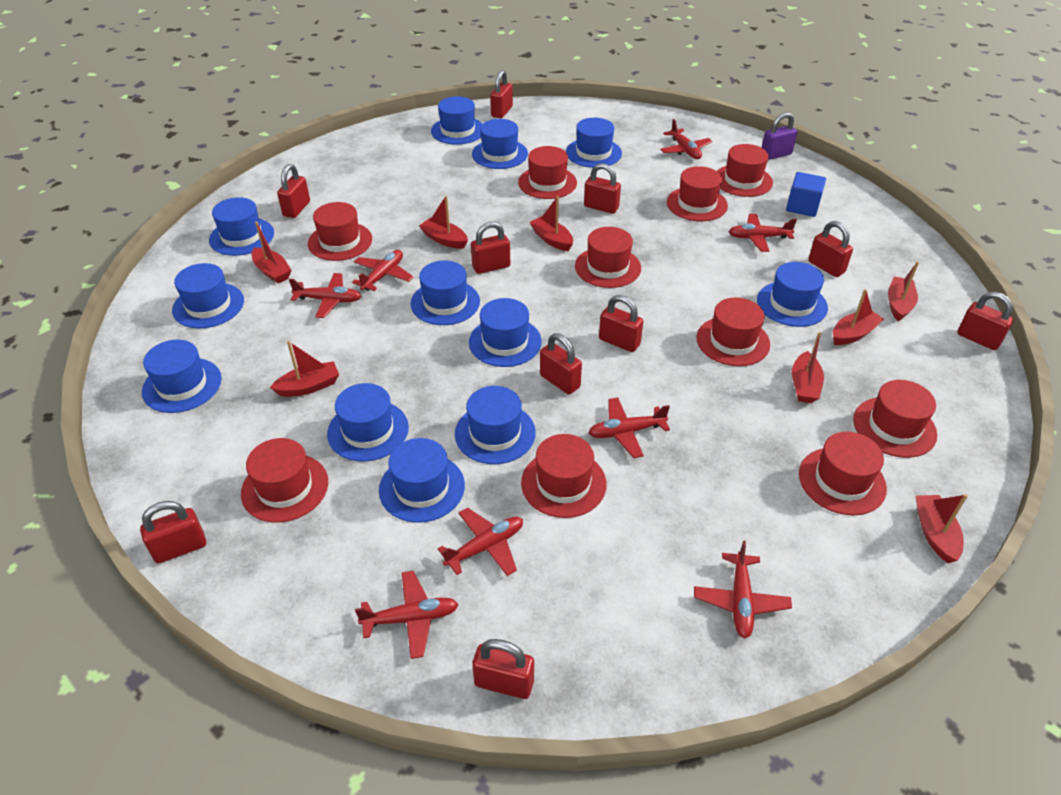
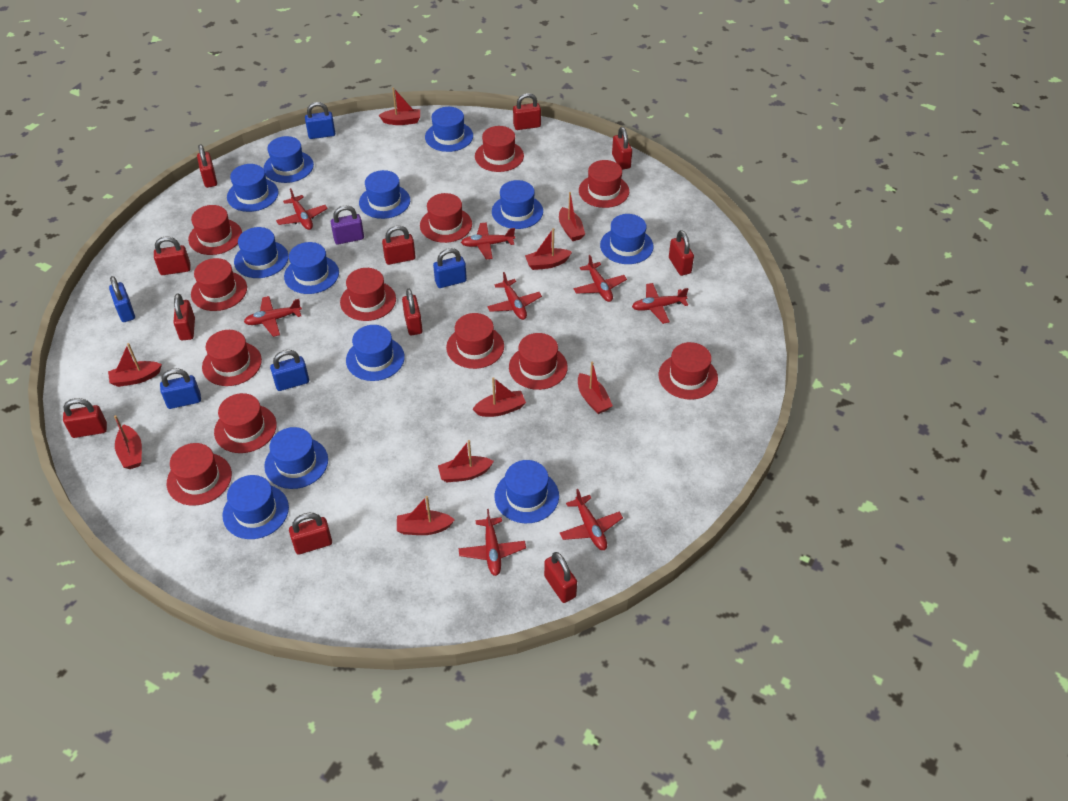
blue cube: 1 -> 0
blue padlock: 0 -> 5
red boat: 8 -> 9
red hat: 10 -> 12
red padlock: 10 -> 11

